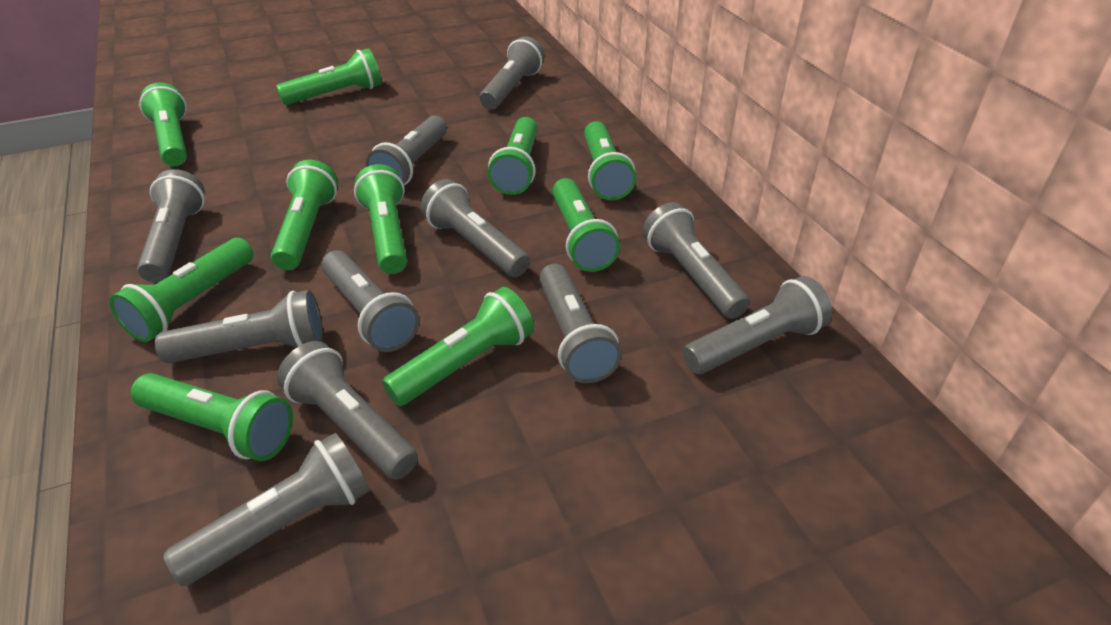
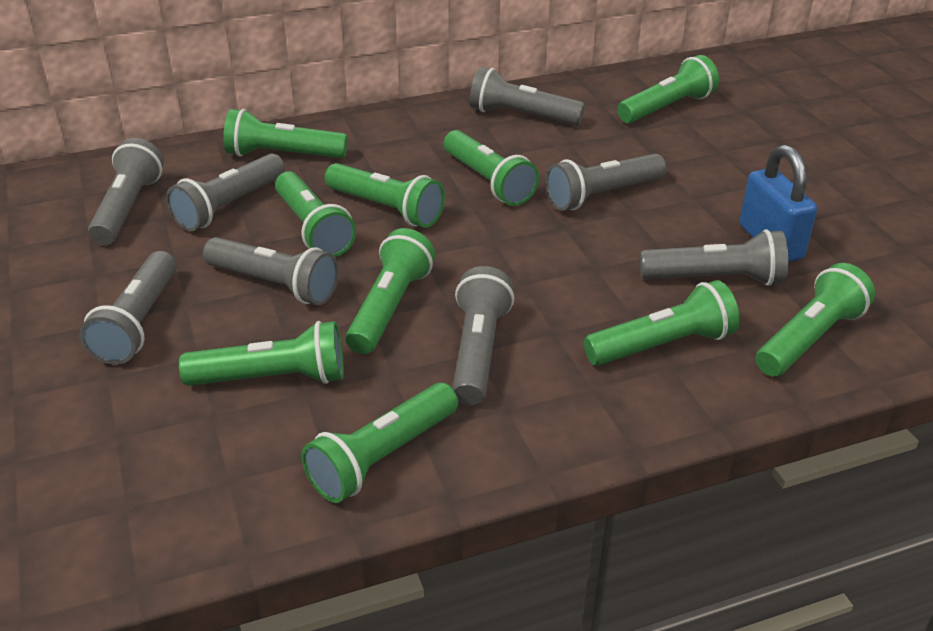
blue padlock: 0 -> 1
grey flashlight: 11 -> 8

